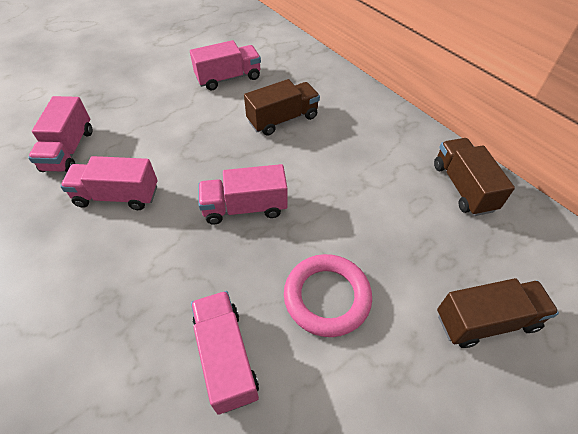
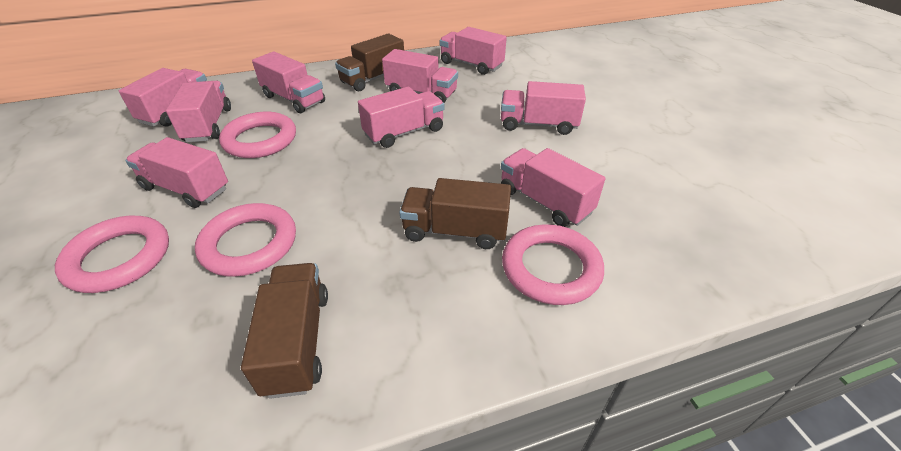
pink ring: 1 -> 4
pink truck: 5 -> 9

